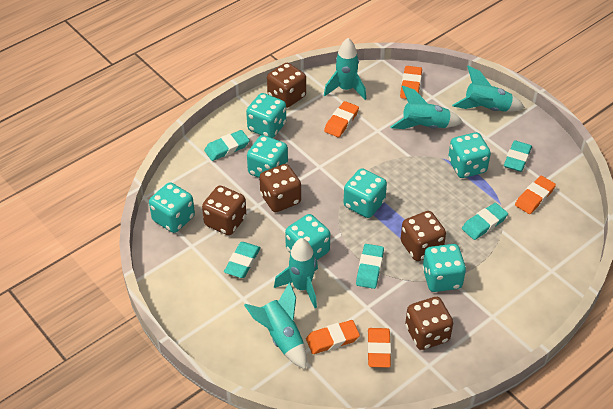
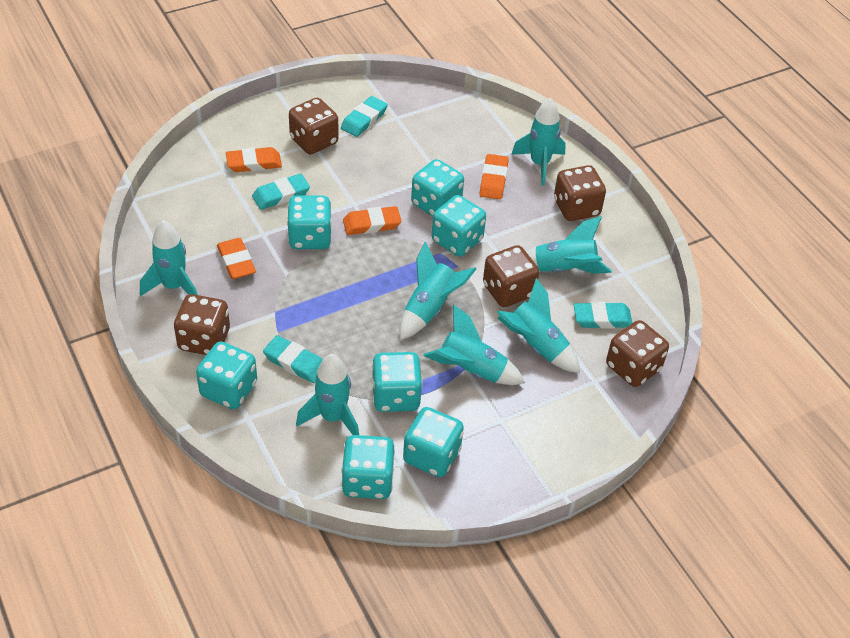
orange eraser: 5 -> 4
turquoise eraser: 5 -> 4
turquoise rocket: 5 -> 7

